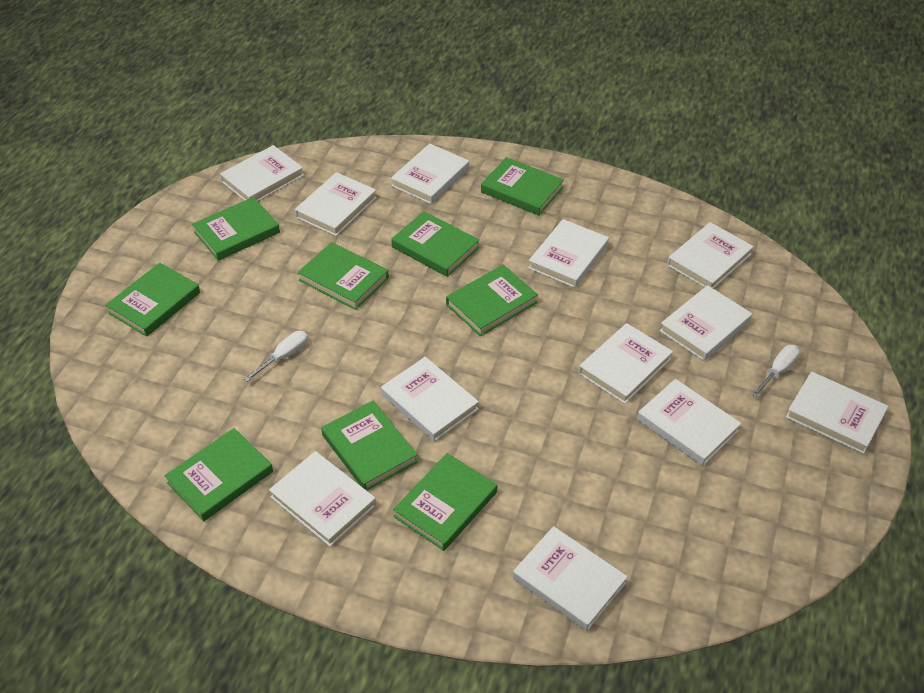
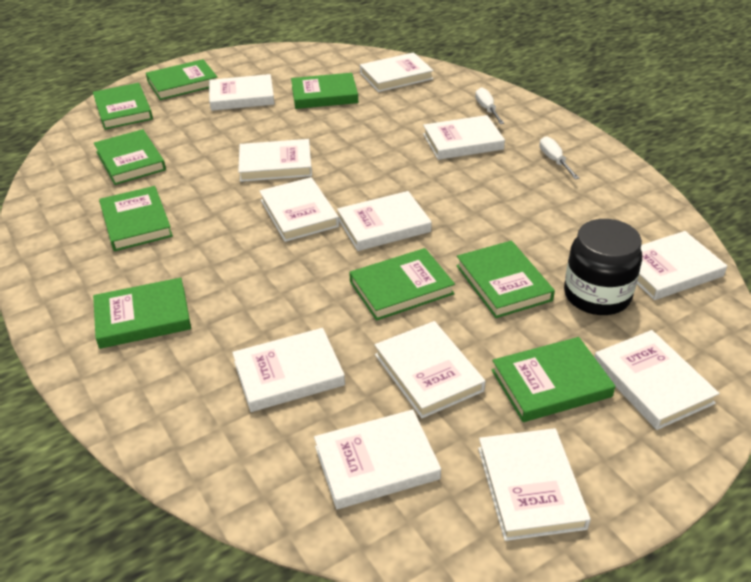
black jar: 0 -> 1

